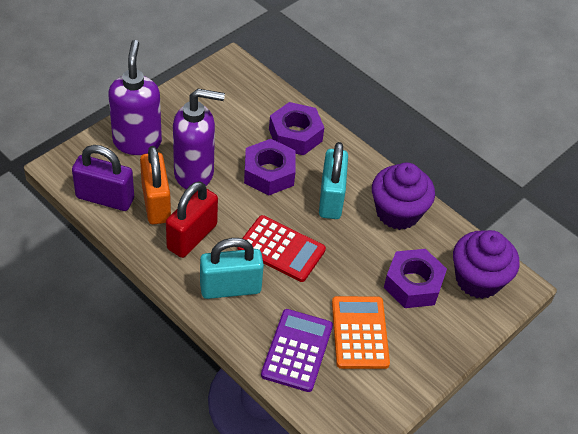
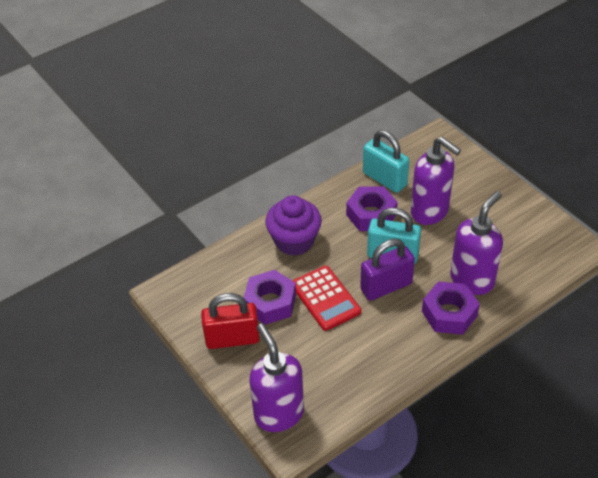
orange calculator: 1 -> 0
orange padlock: 1 -> 0
purple calculator: 1 -> 0
purple cupcake: 2 -> 1
purple soap dispenser: 2 -> 3

